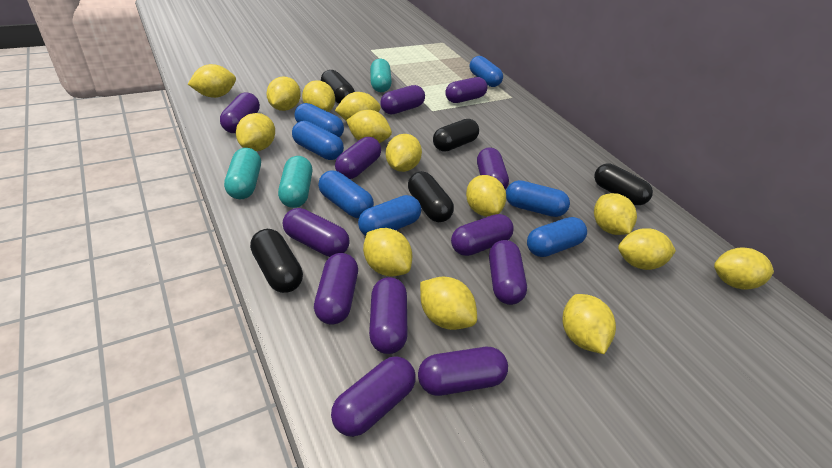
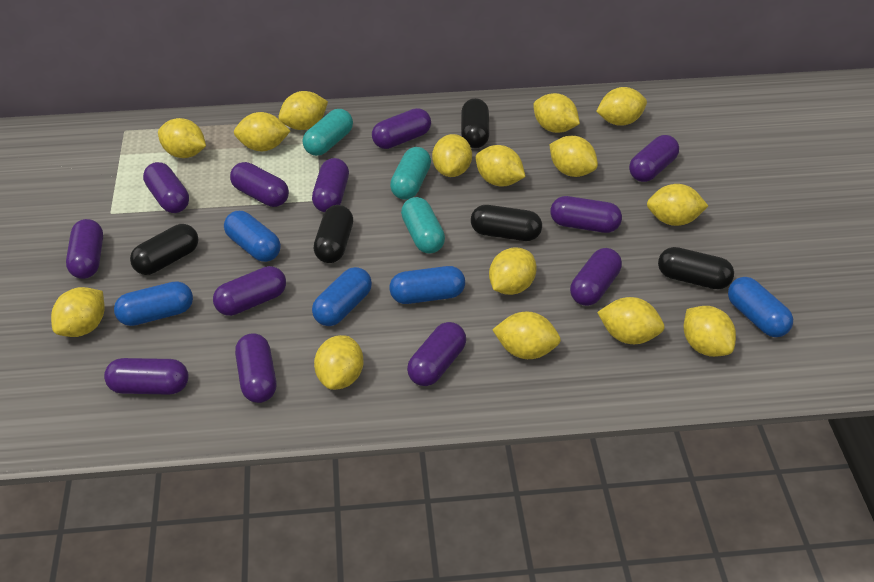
blue capsule: 7 -> 5
yellow lemon: 14 -> 15

